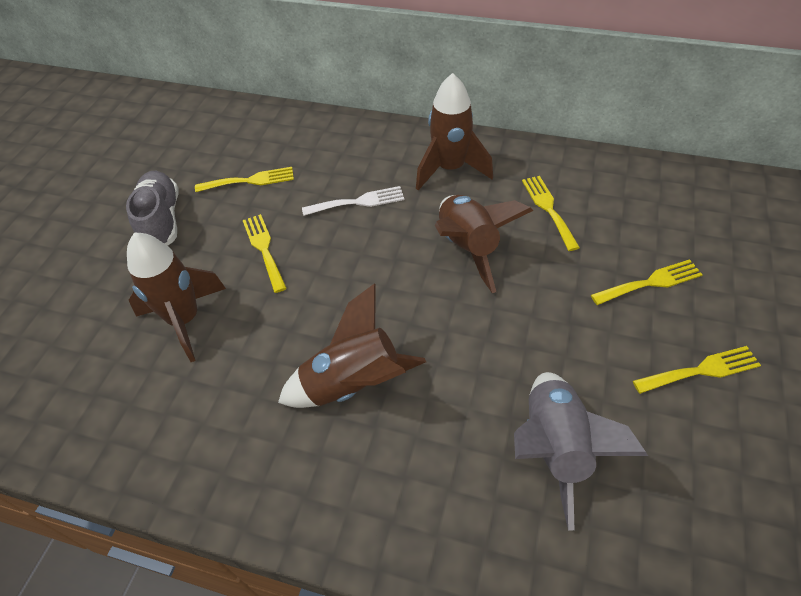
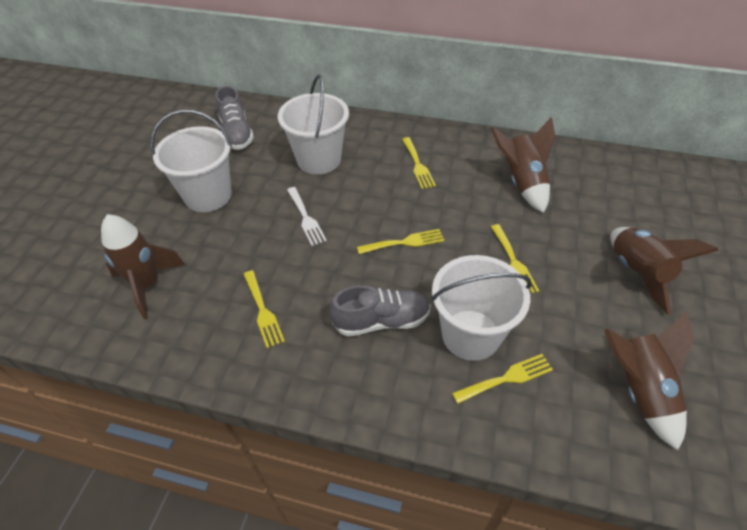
grey rocket: 1 -> 0
grey shoe: 1 -> 2
white bucket: 0 -> 3

